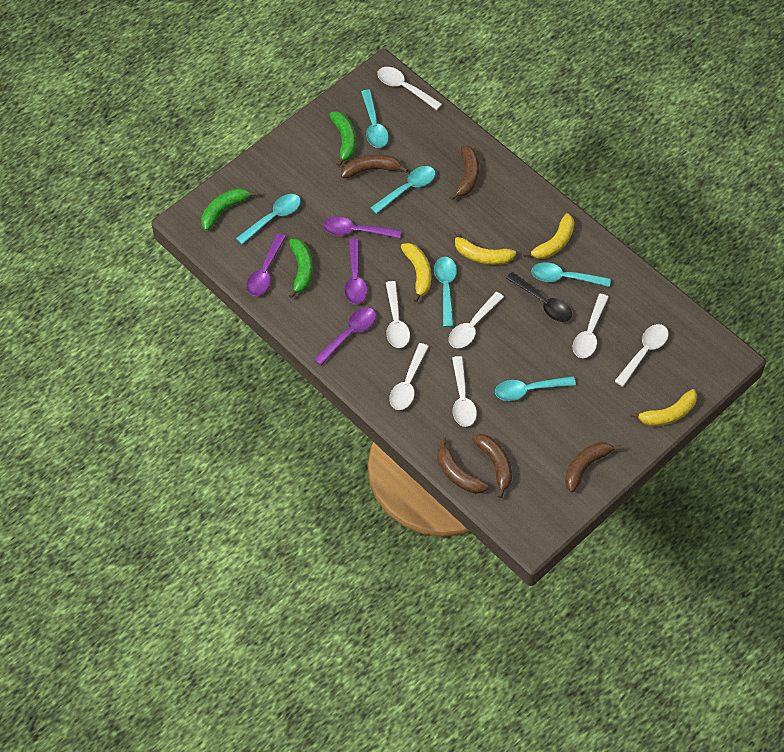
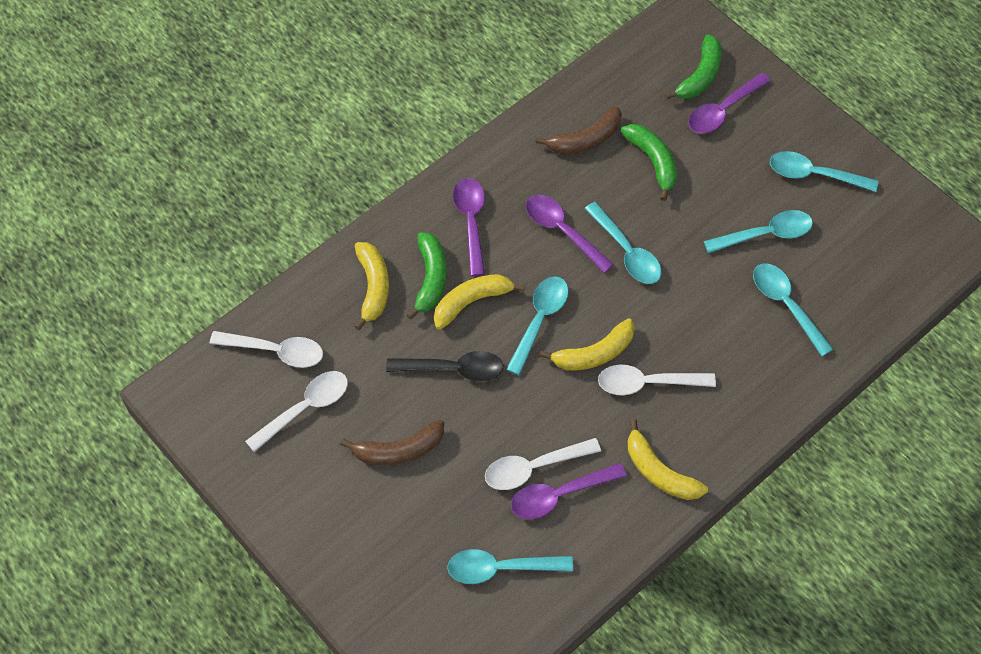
brown banana: 5 -> 2
white spoon: 7 -> 4

